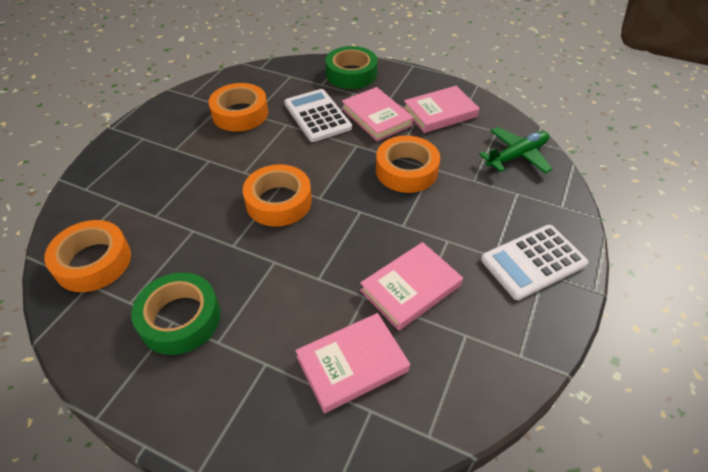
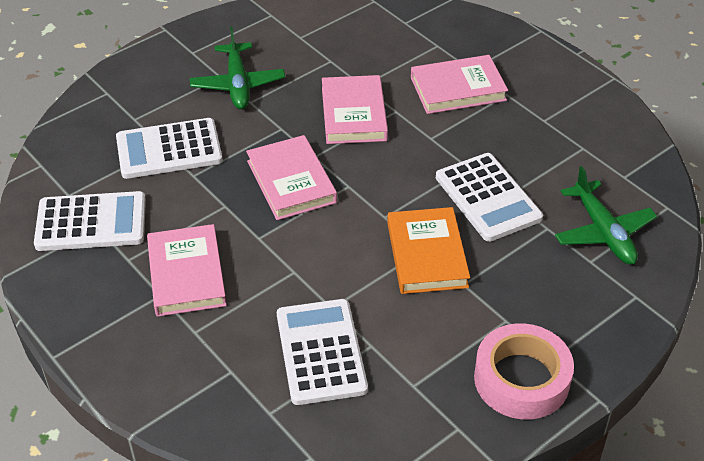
green plane: 1 -> 2
green tape: 2 -> 0
orange book: 0 -> 1
orange tape: 4 -> 0
pink tape: 0 -> 1
white calculator: 2 -> 4

